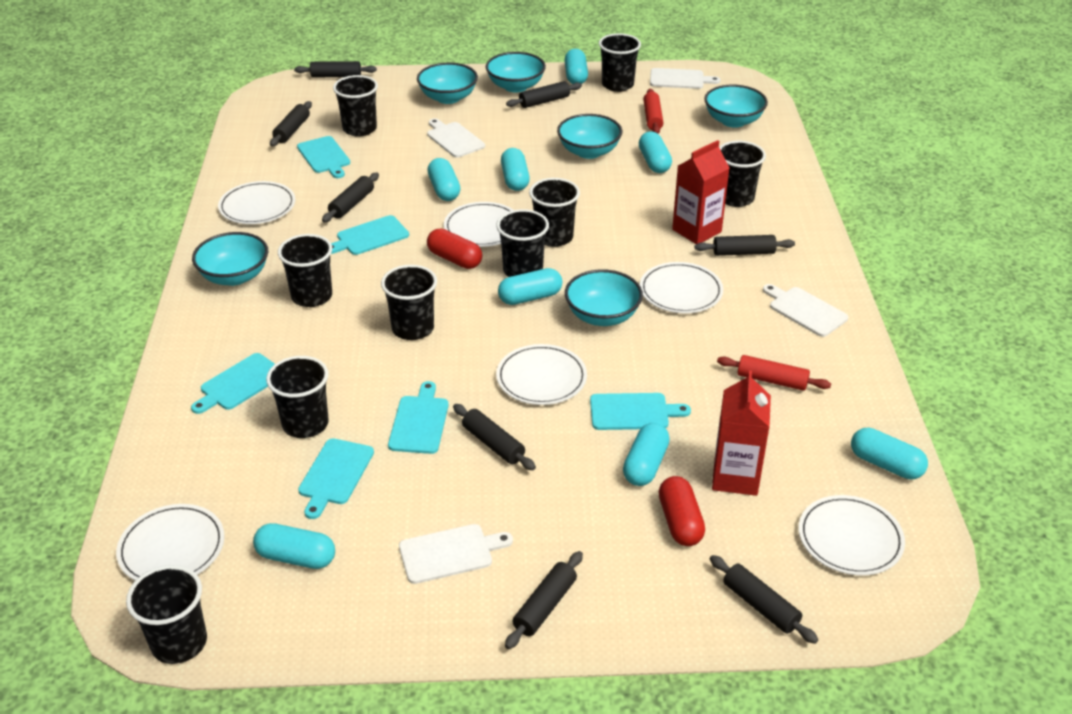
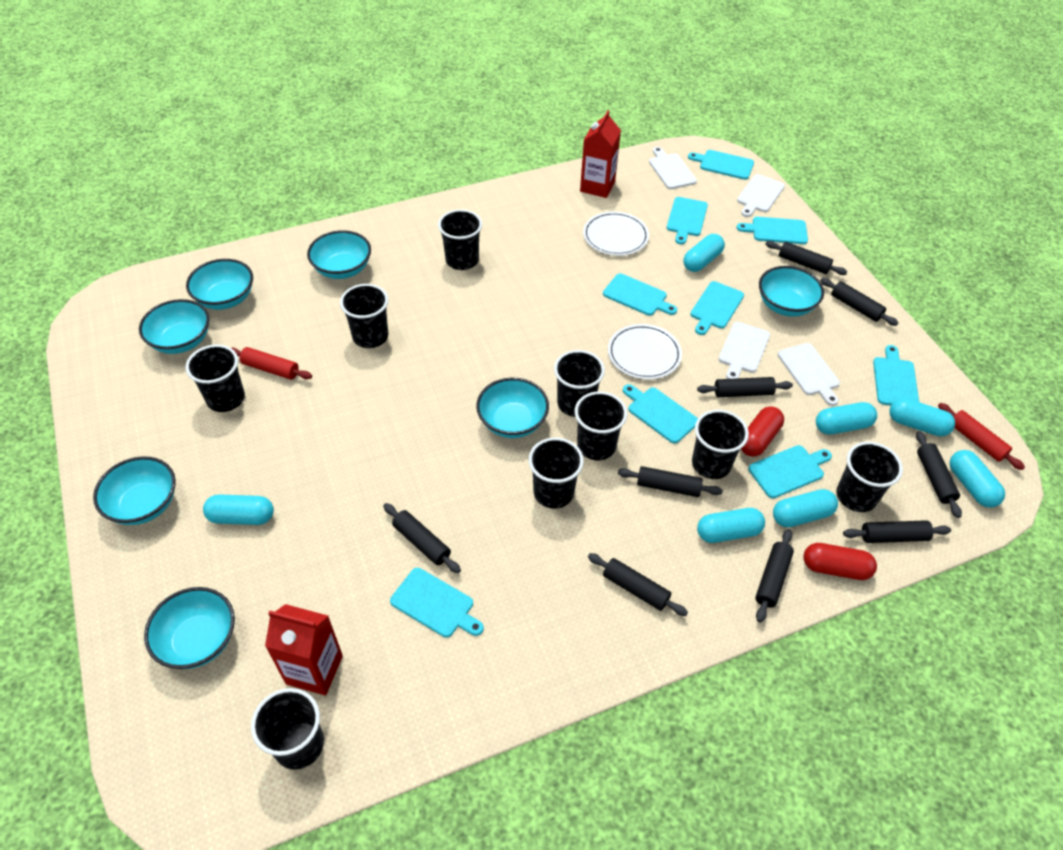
black rolling pin: 8 -> 9
turquoise bowl: 6 -> 7
turquoise capsule: 8 -> 7
turquoise cutting board: 6 -> 9
white plate: 6 -> 2

